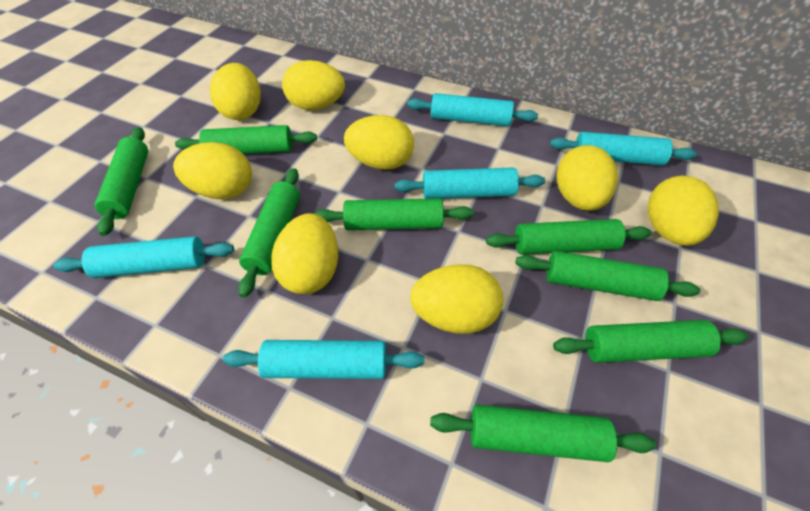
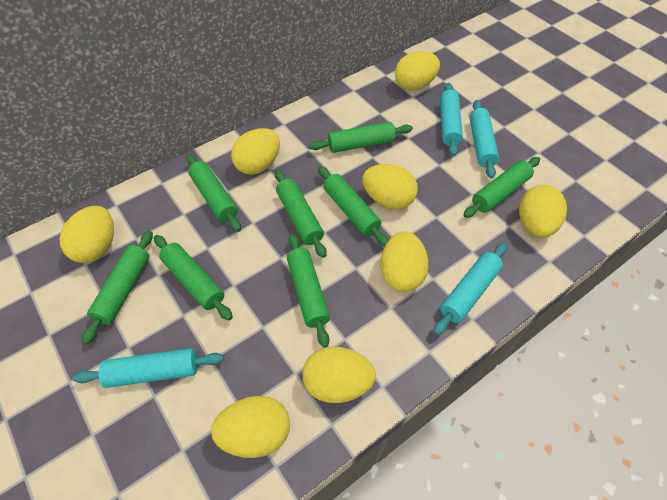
turquoise rolling pin: 5 -> 4

